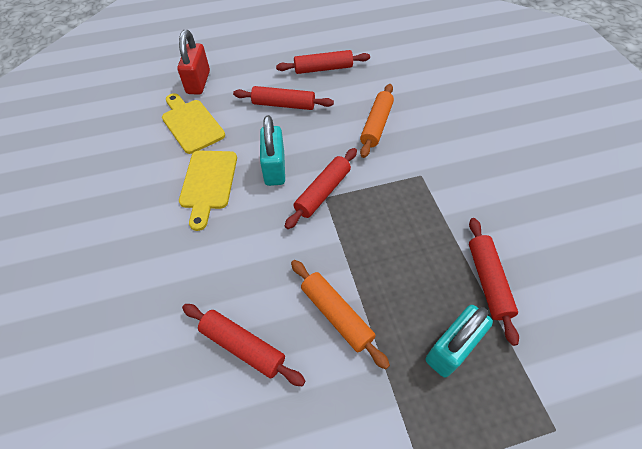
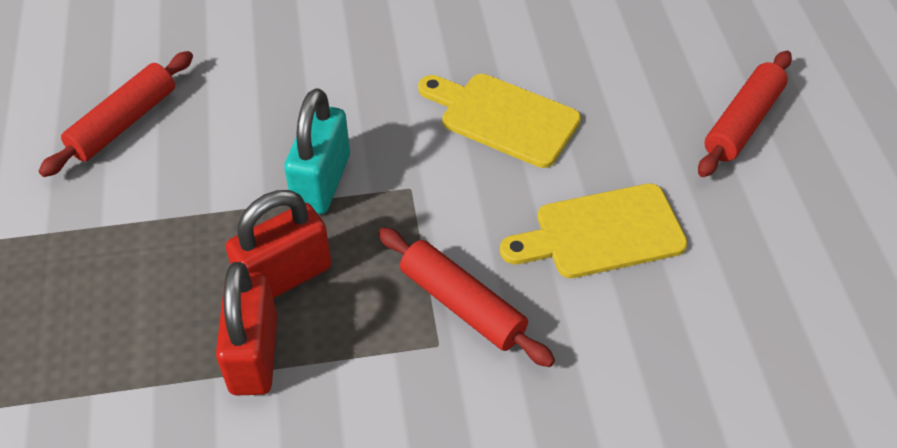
orange rolling pin: 2 -> 0
red padlock: 1 -> 2
red rolling pin: 5 -> 3
turquoise padlock: 2 -> 1

